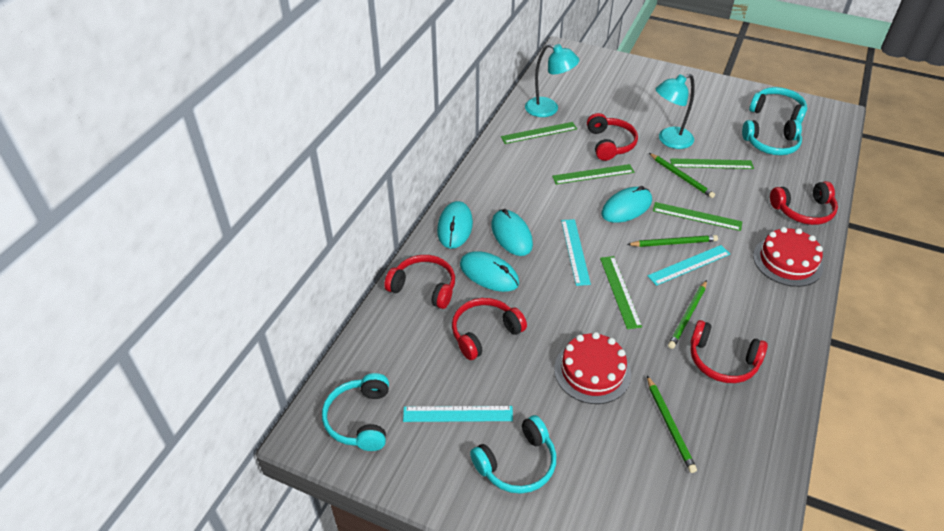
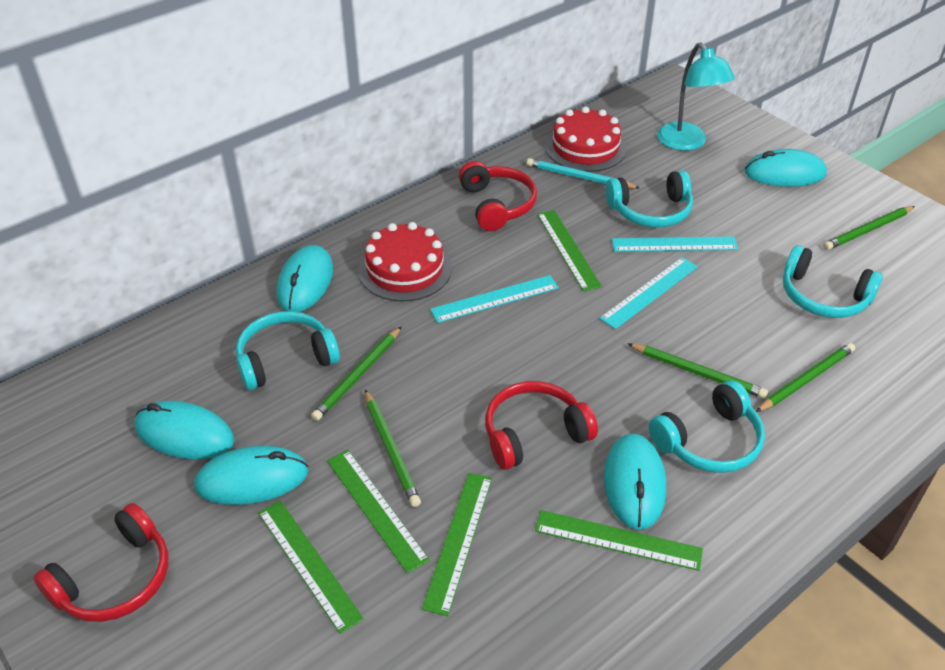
green pencil: 4 -> 5
red headphones: 5 -> 3
turquoise lamp: 2 -> 1
turquoise mouse: 4 -> 5
turquoise pencil: 0 -> 1

